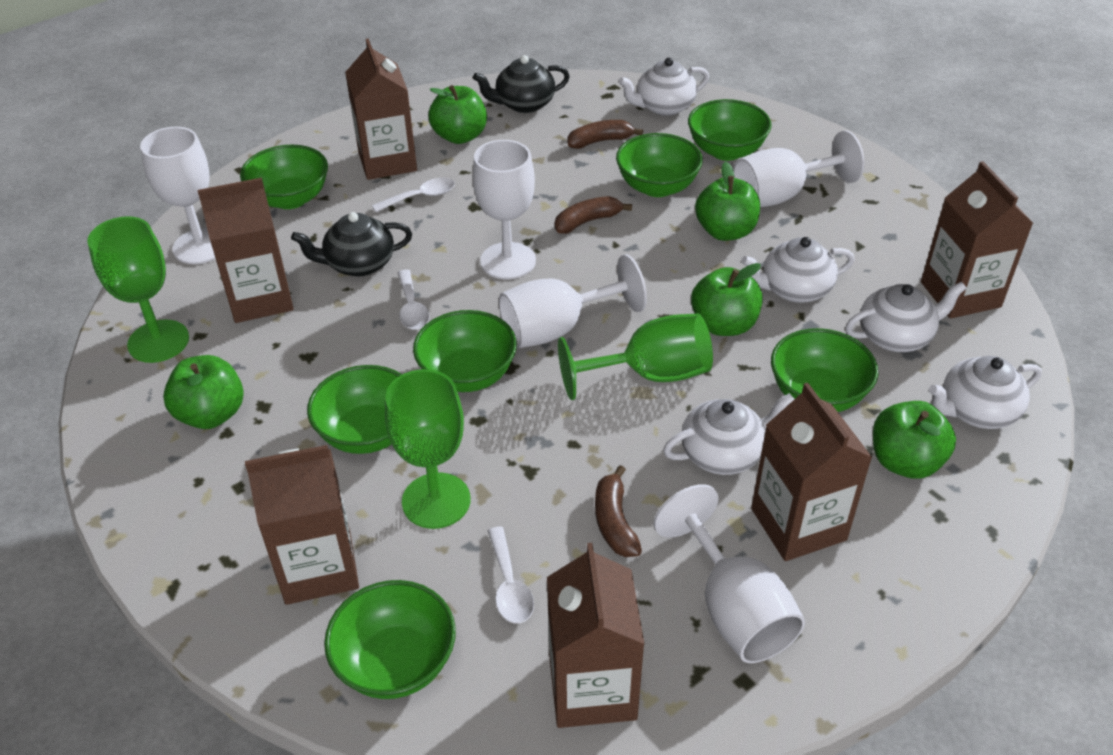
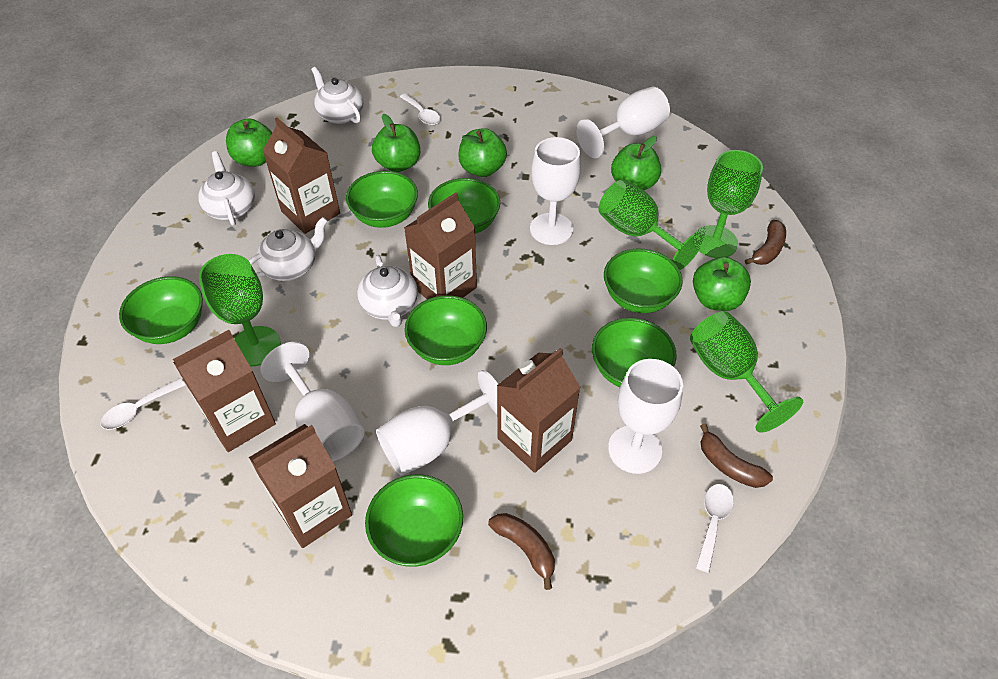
black teapot: 2 -> 0
brown carton: 6 -> 5
green goblet: 3 -> 4
white teapot: 5 -> 4

